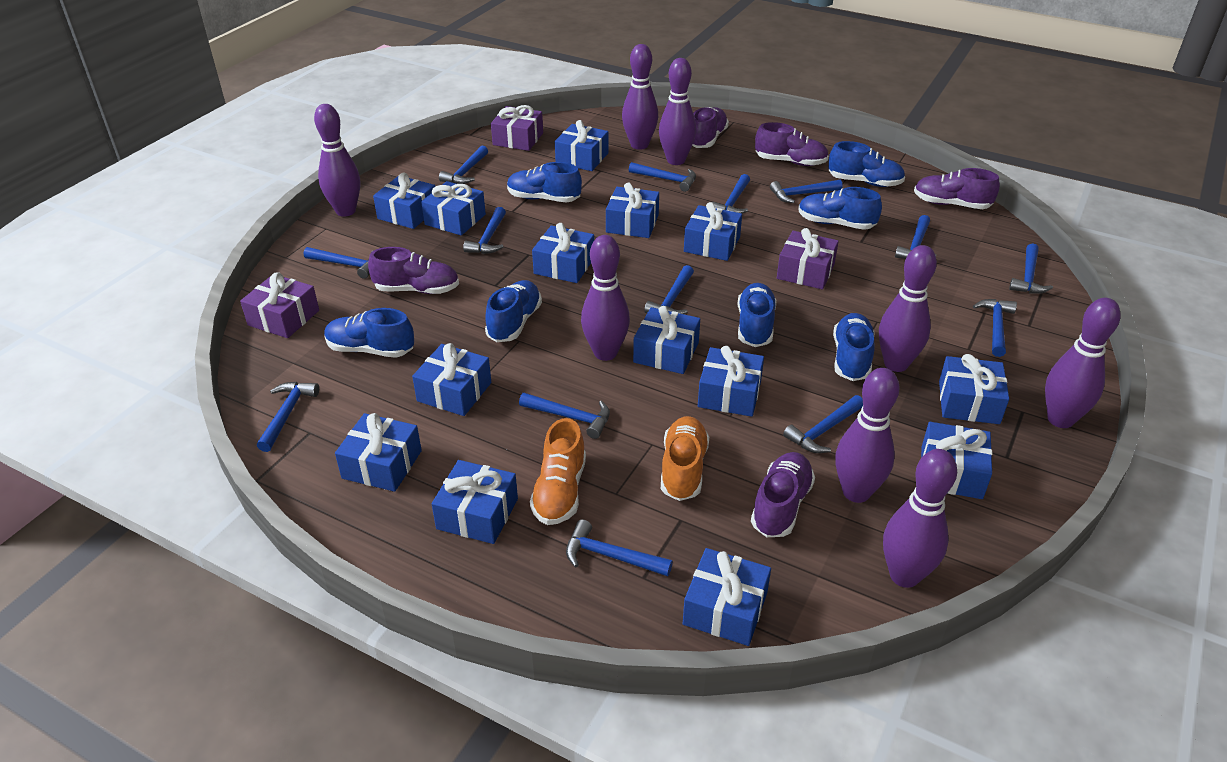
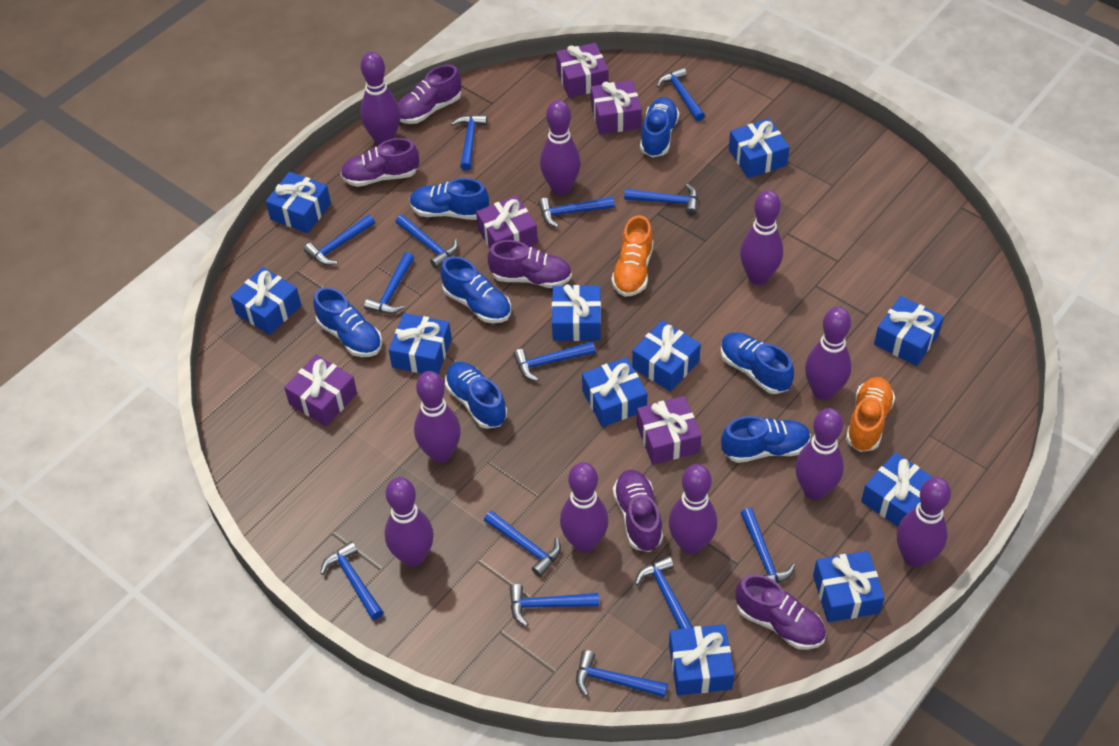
blue gift: 14 -> 11
purple bowling pin: 8 -> 10
purple gift: 3 -> 5

